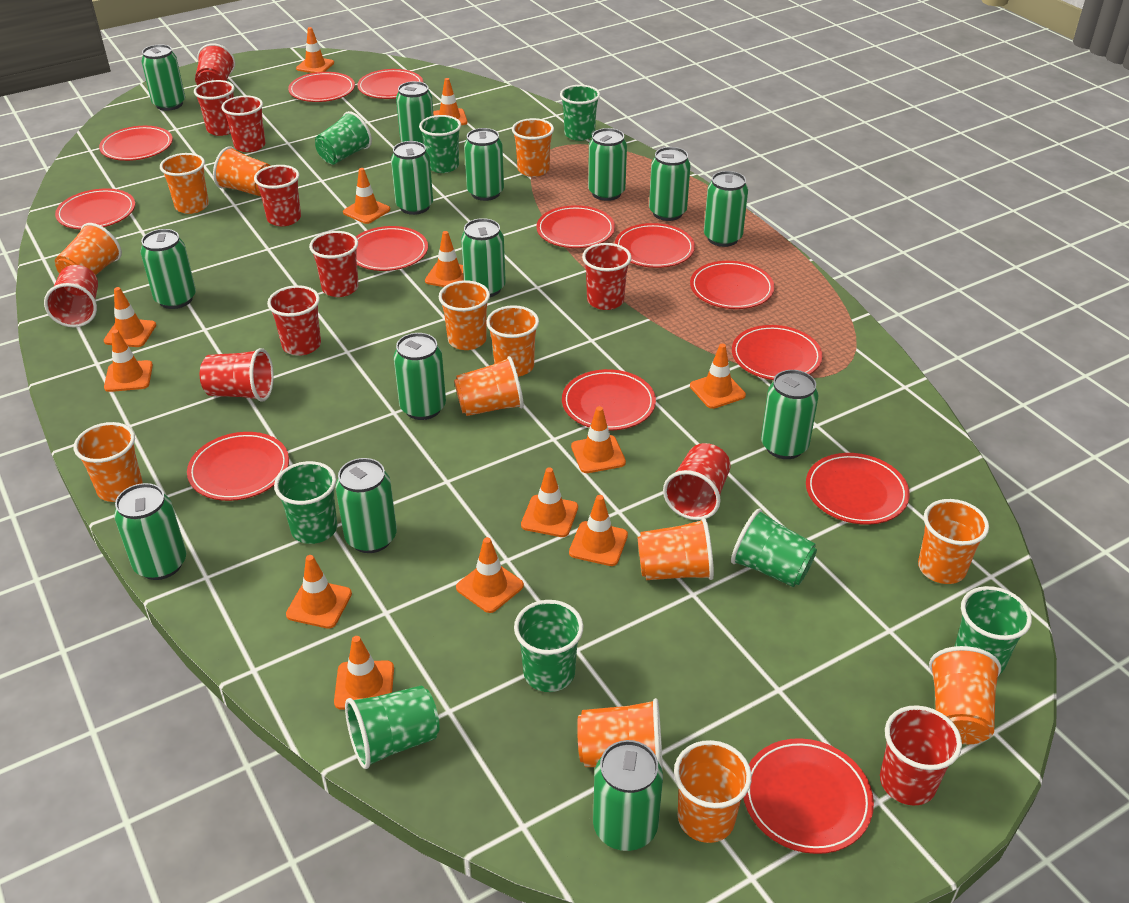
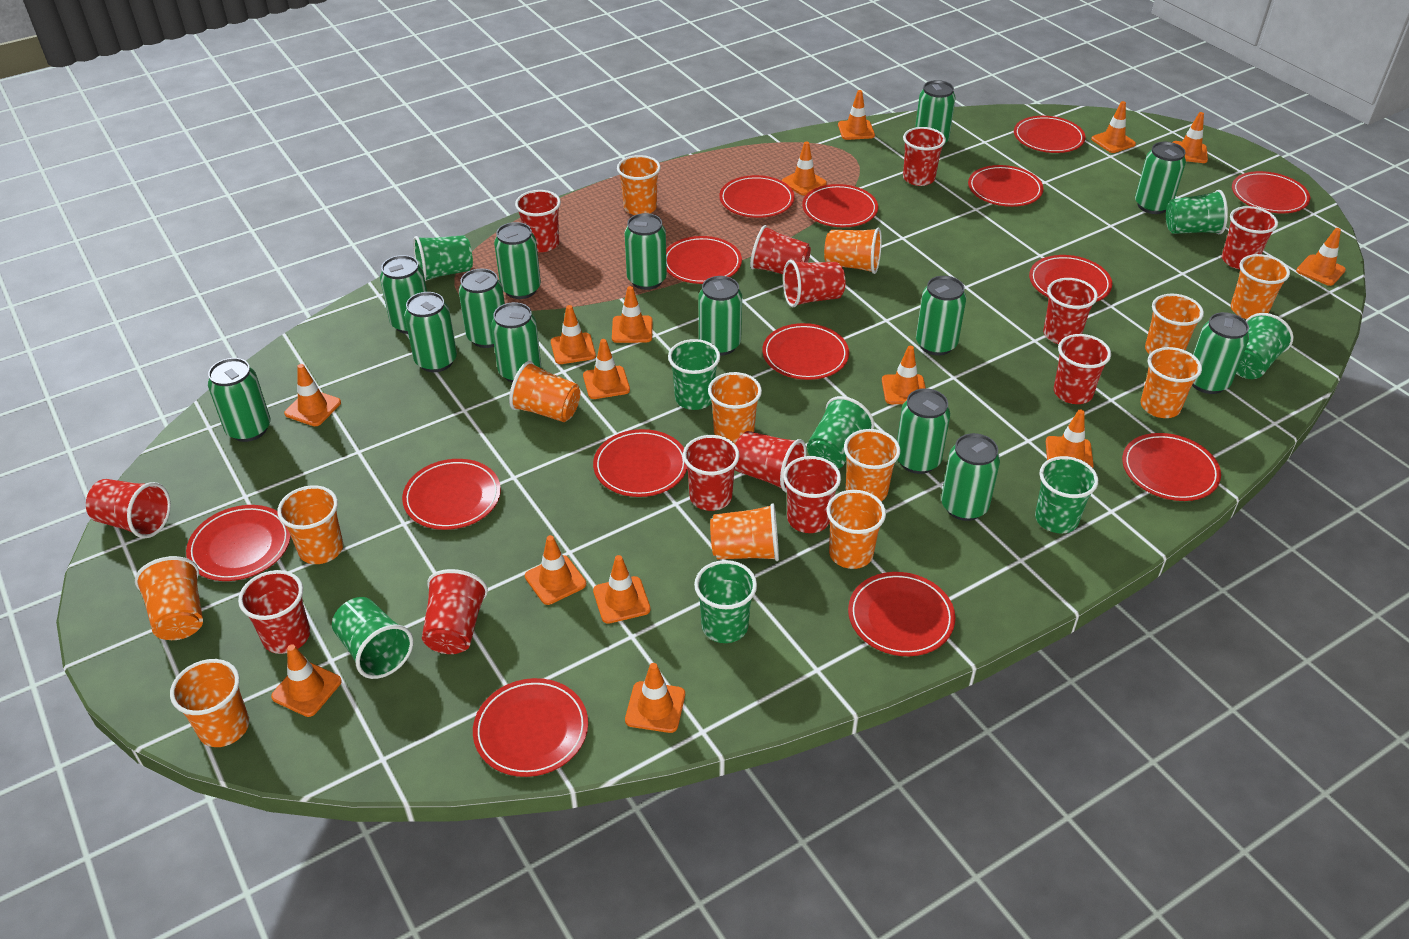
orange traffic cone: 13 -> 15
red cup: 11 -> 13
red plate: 13 -> 14

